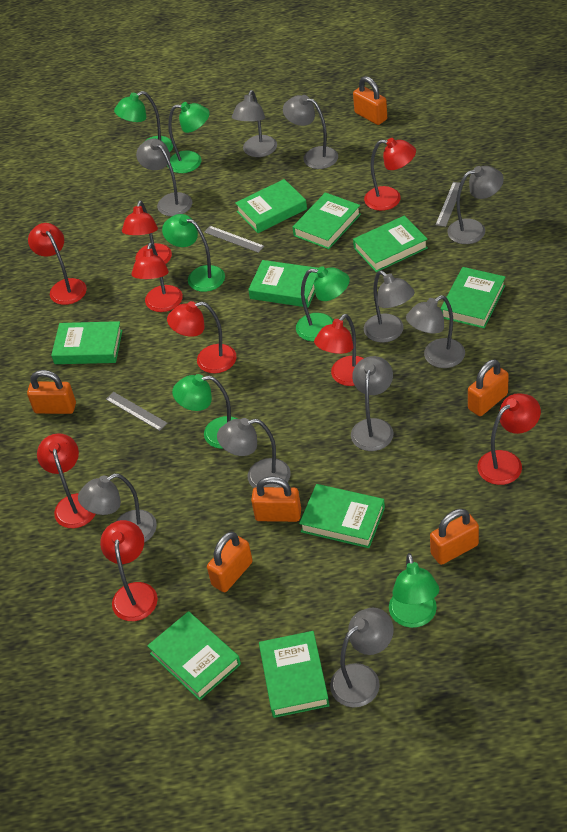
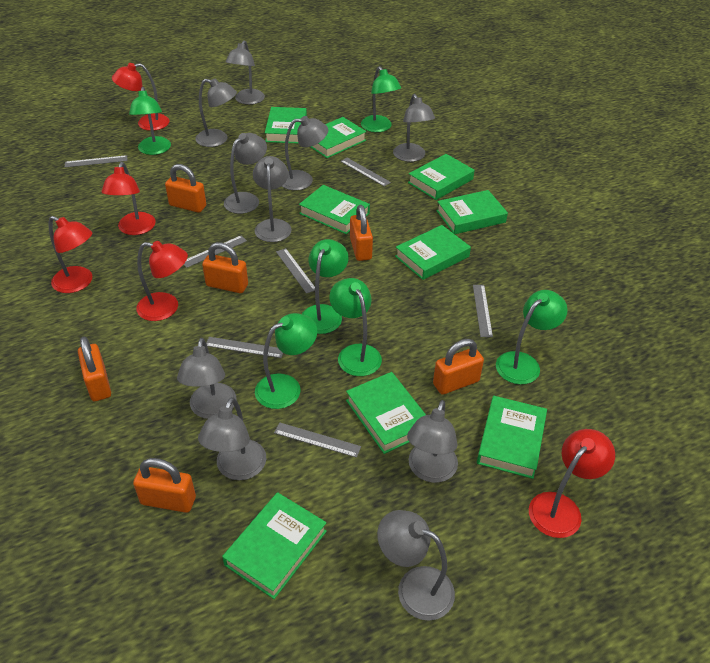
grey ruler: 3 -> 7
red lamp: 9 -> 5

